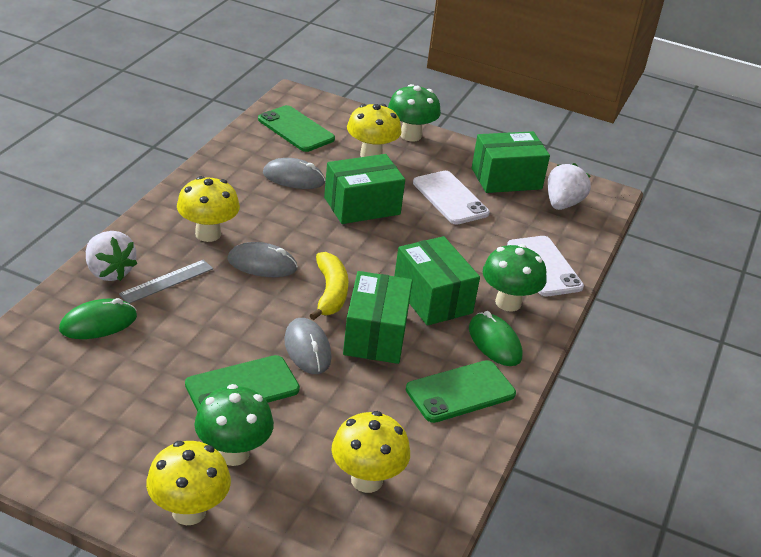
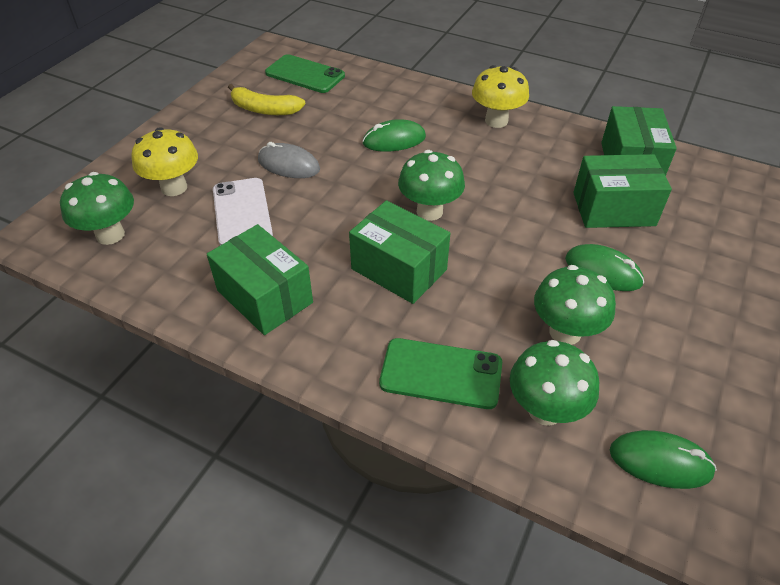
green mouse: 2 -> 3
green mushroom: 3 -> 4
green phone: 3 -> 2
grey mouse: 3 -> 1
grey ruler: 1 -> 0
white phone: 2 -> 1
white strawberry: 2 -> 0
yellow mushroom: 4 -> 2

